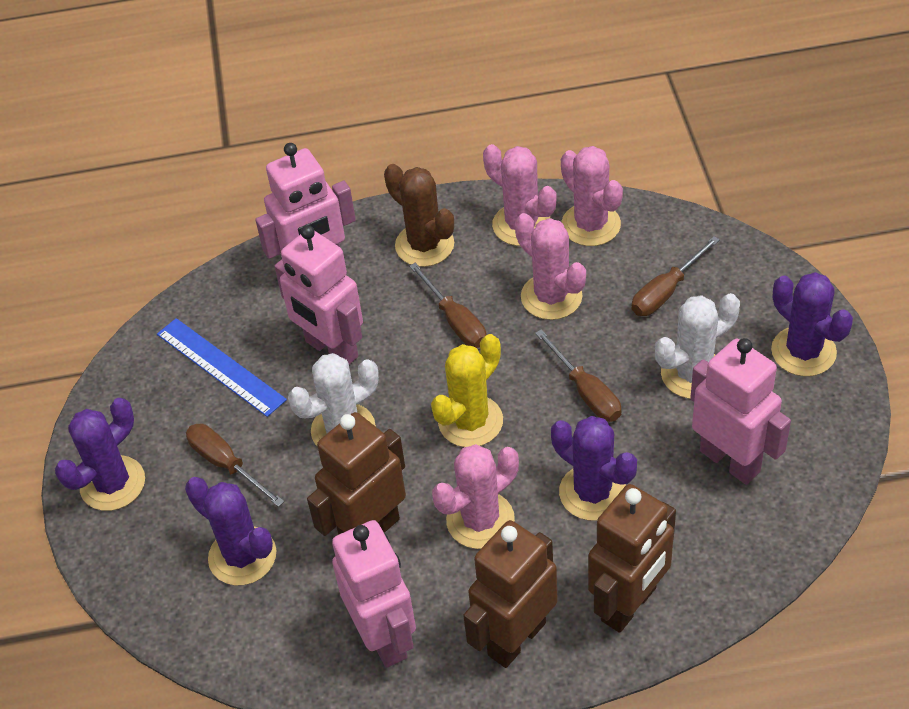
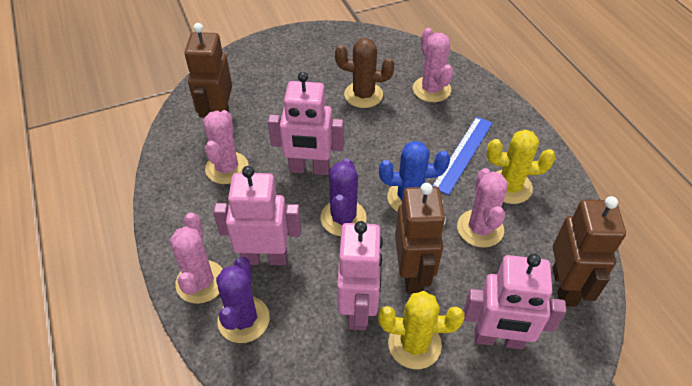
blue cactus: 0 -> 1
brown screwdriver: 4 -> 0
purple cactus: 4 -> 2
white cactus: 2 -> 0
yellow cactus: 1 -> 2

